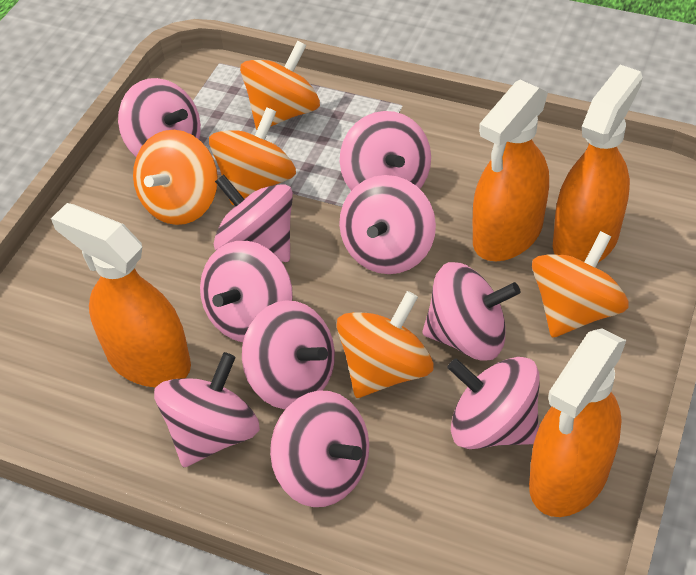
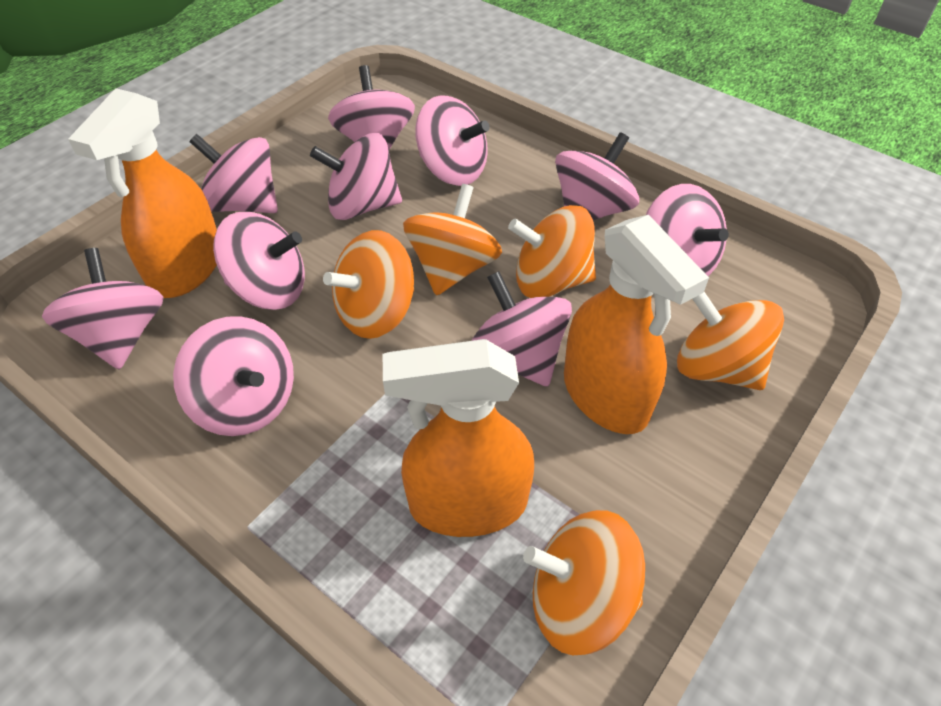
orange spray bottle: 4 -> 3

